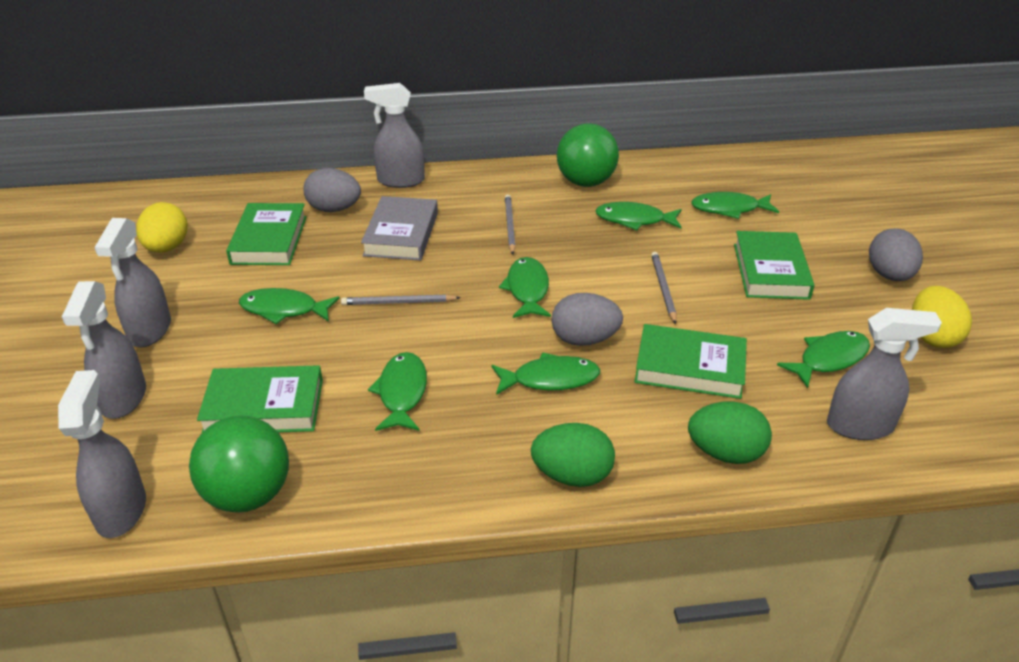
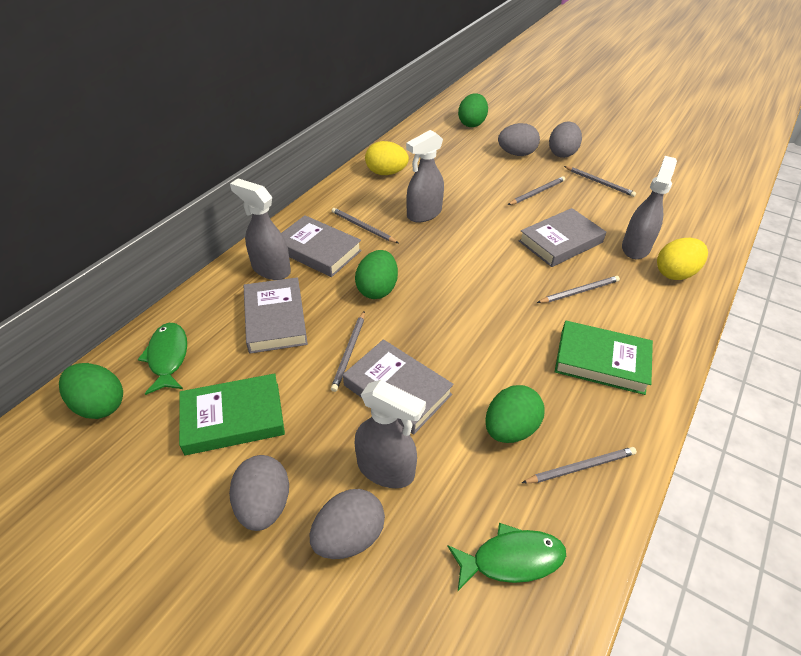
green ball: 2 -> 0
green book: 4 -> 2
green egg: 2 -> 4
green fish: 7 -> 2
grey book: 1 -> 4
grey egg: 3 -> 4
grey pencil: 3 -> 6
grey spray bottle: 5 -> 4

